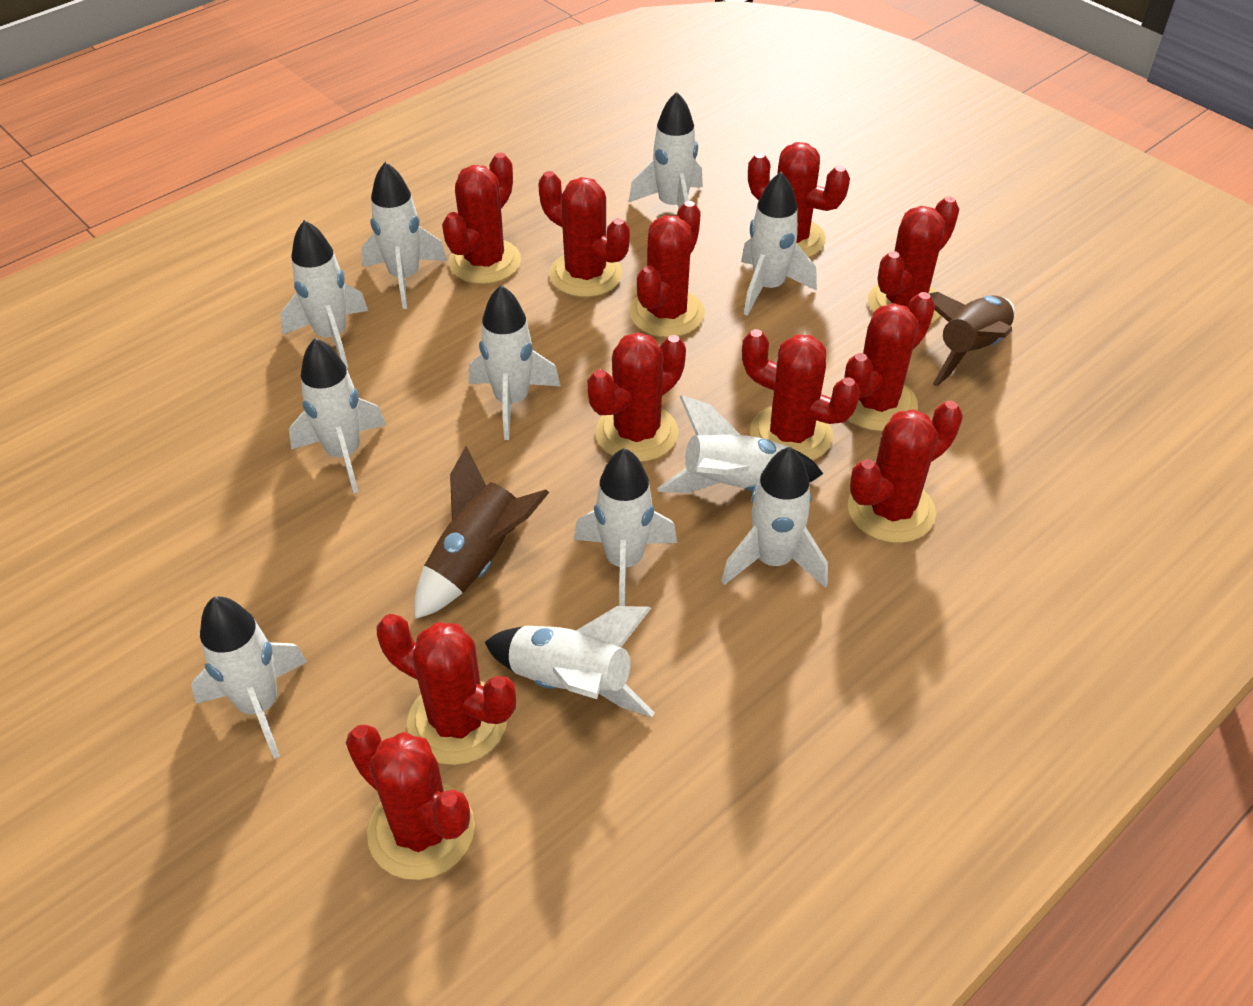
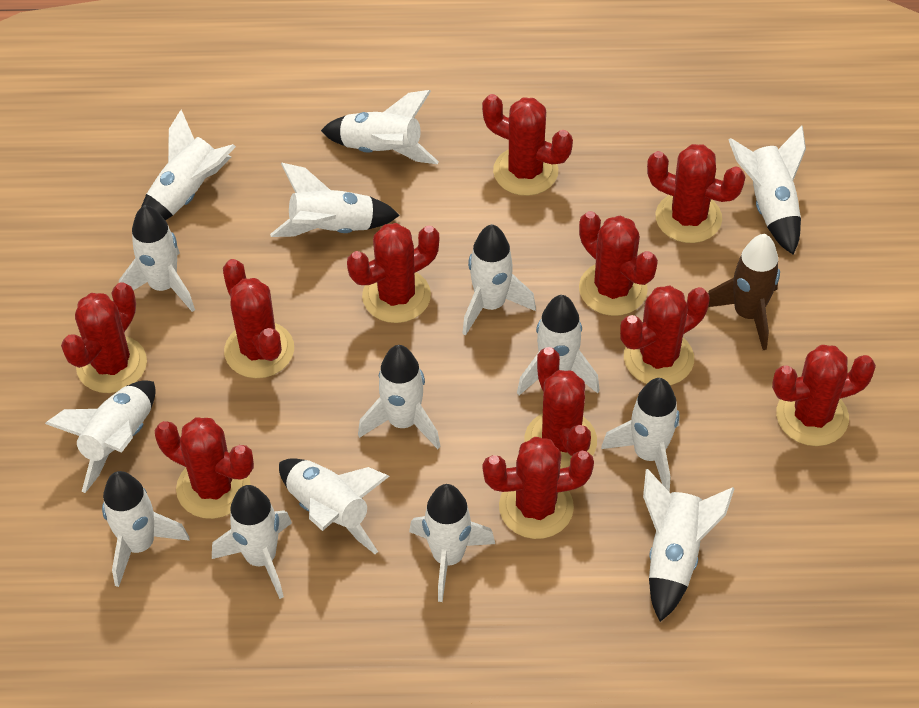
brown rocket: 2 -> 1
white rocket: 11 -> 15

